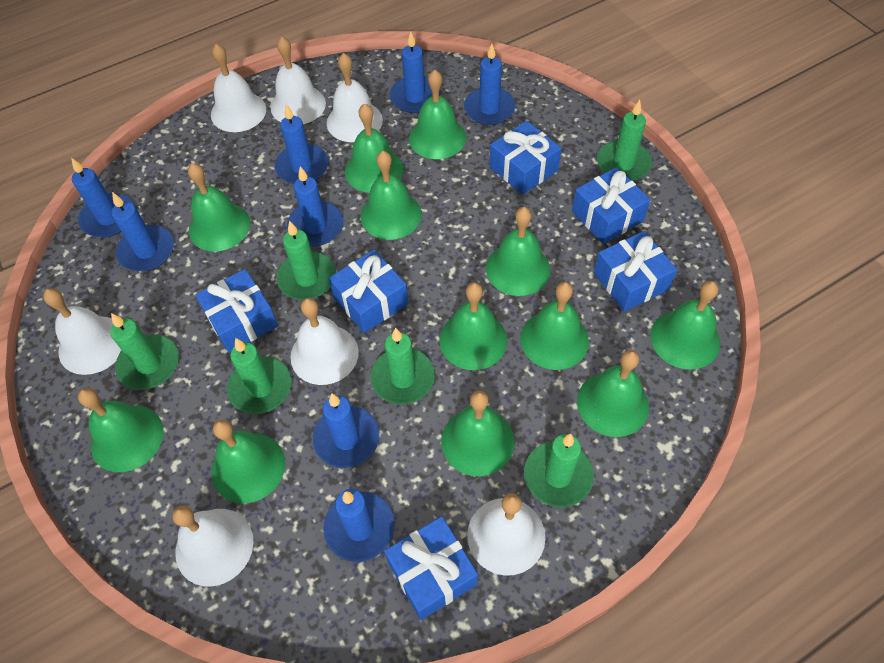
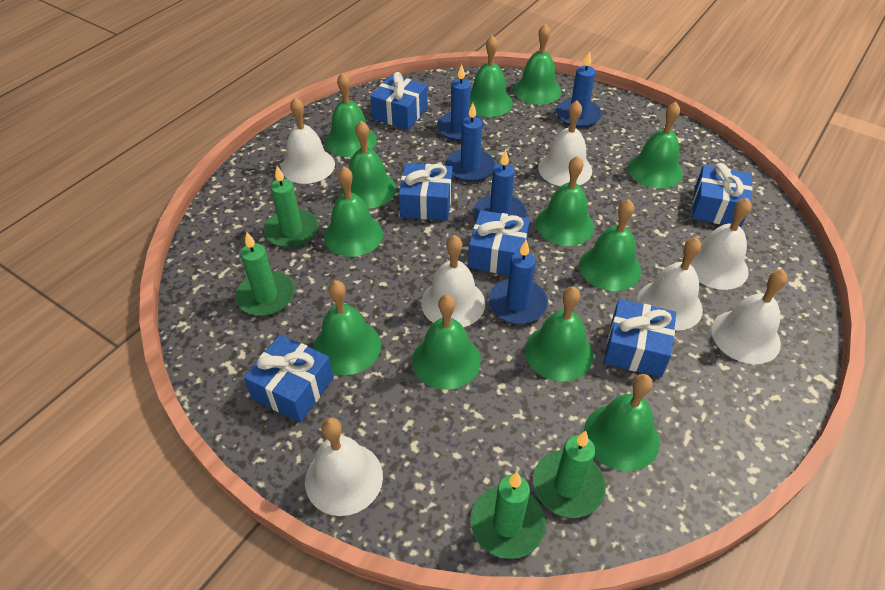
blue candle: 8 -> 5
green candle: 6 -> 4

